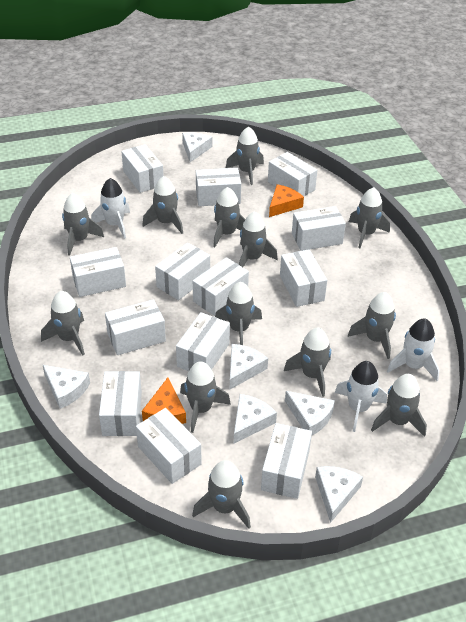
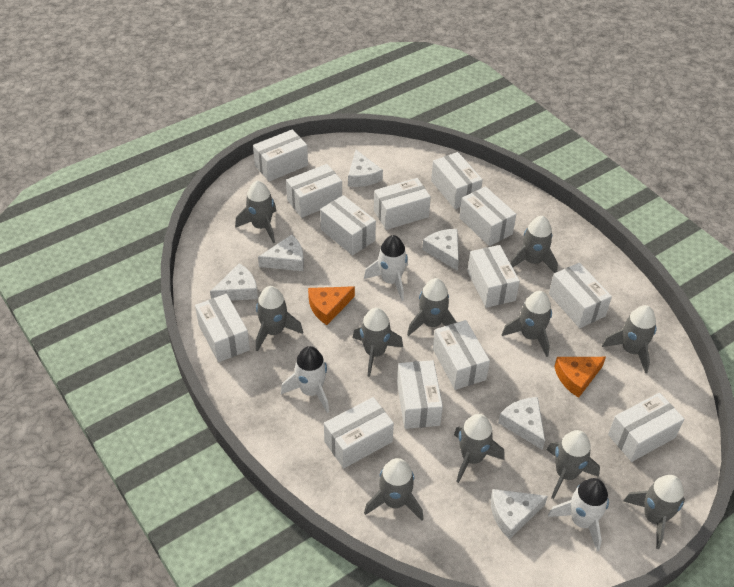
grey rocket: 13 -> 11

